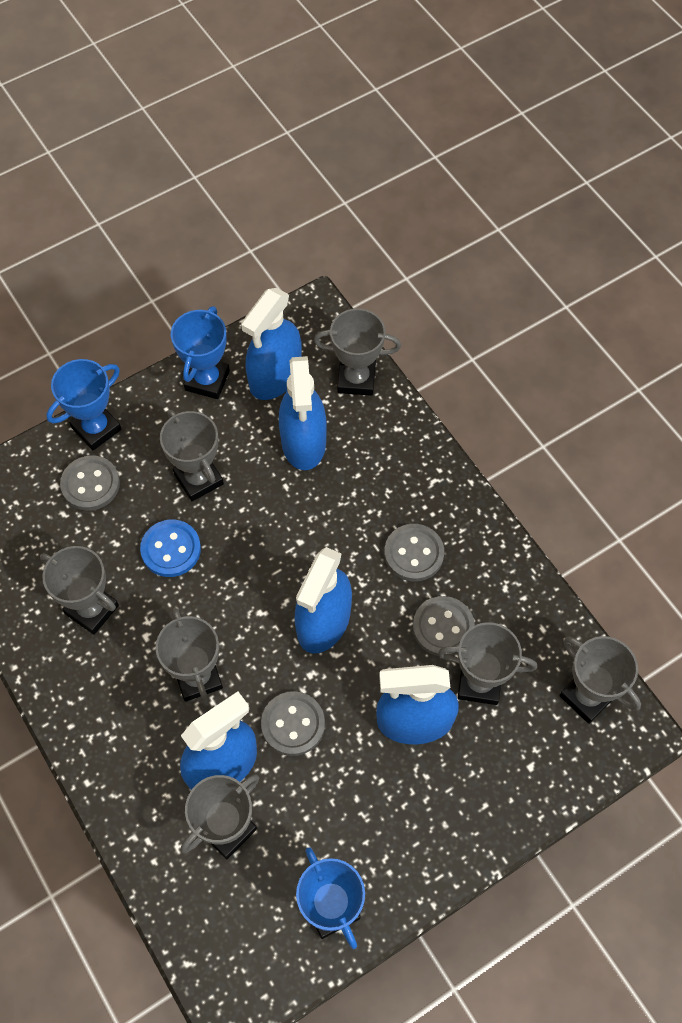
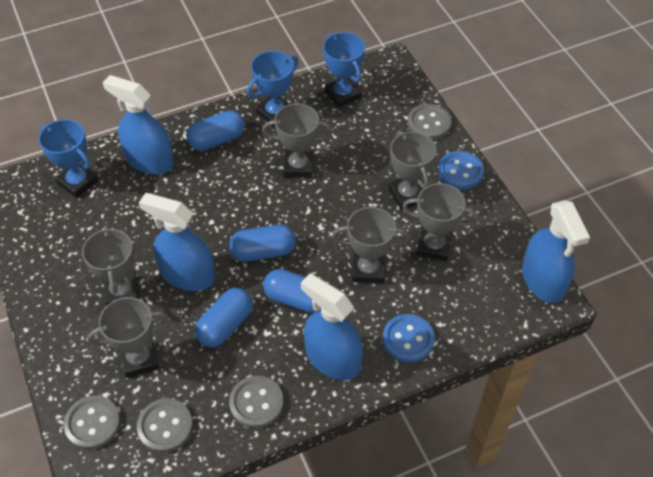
blue button: 1 -> 2
blue capsule: 0 -> 4
blue spray bottle: 5 -> 4
grey trophy: 7 -> 6

